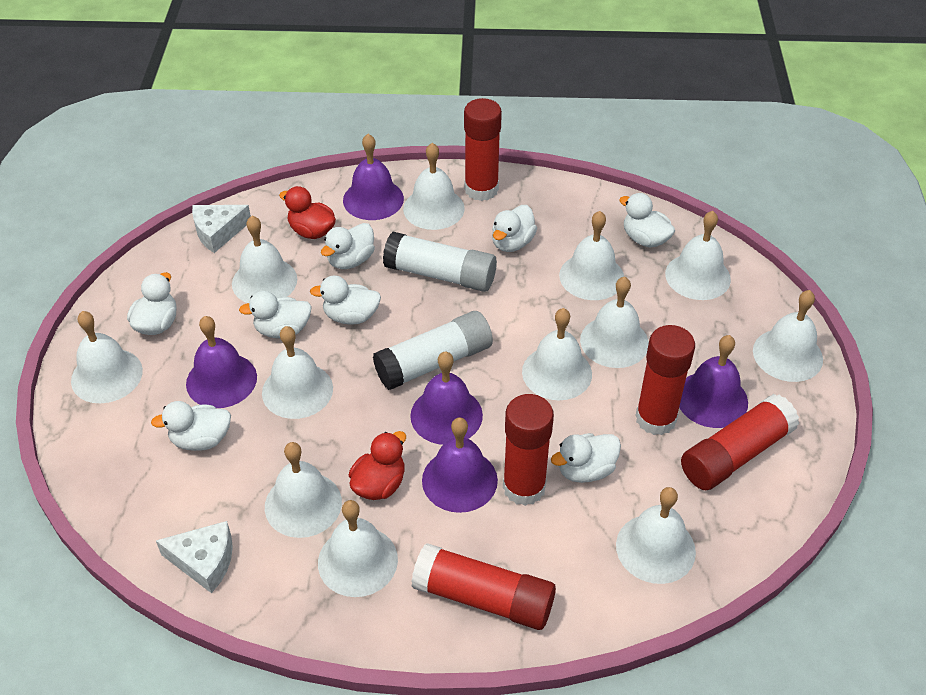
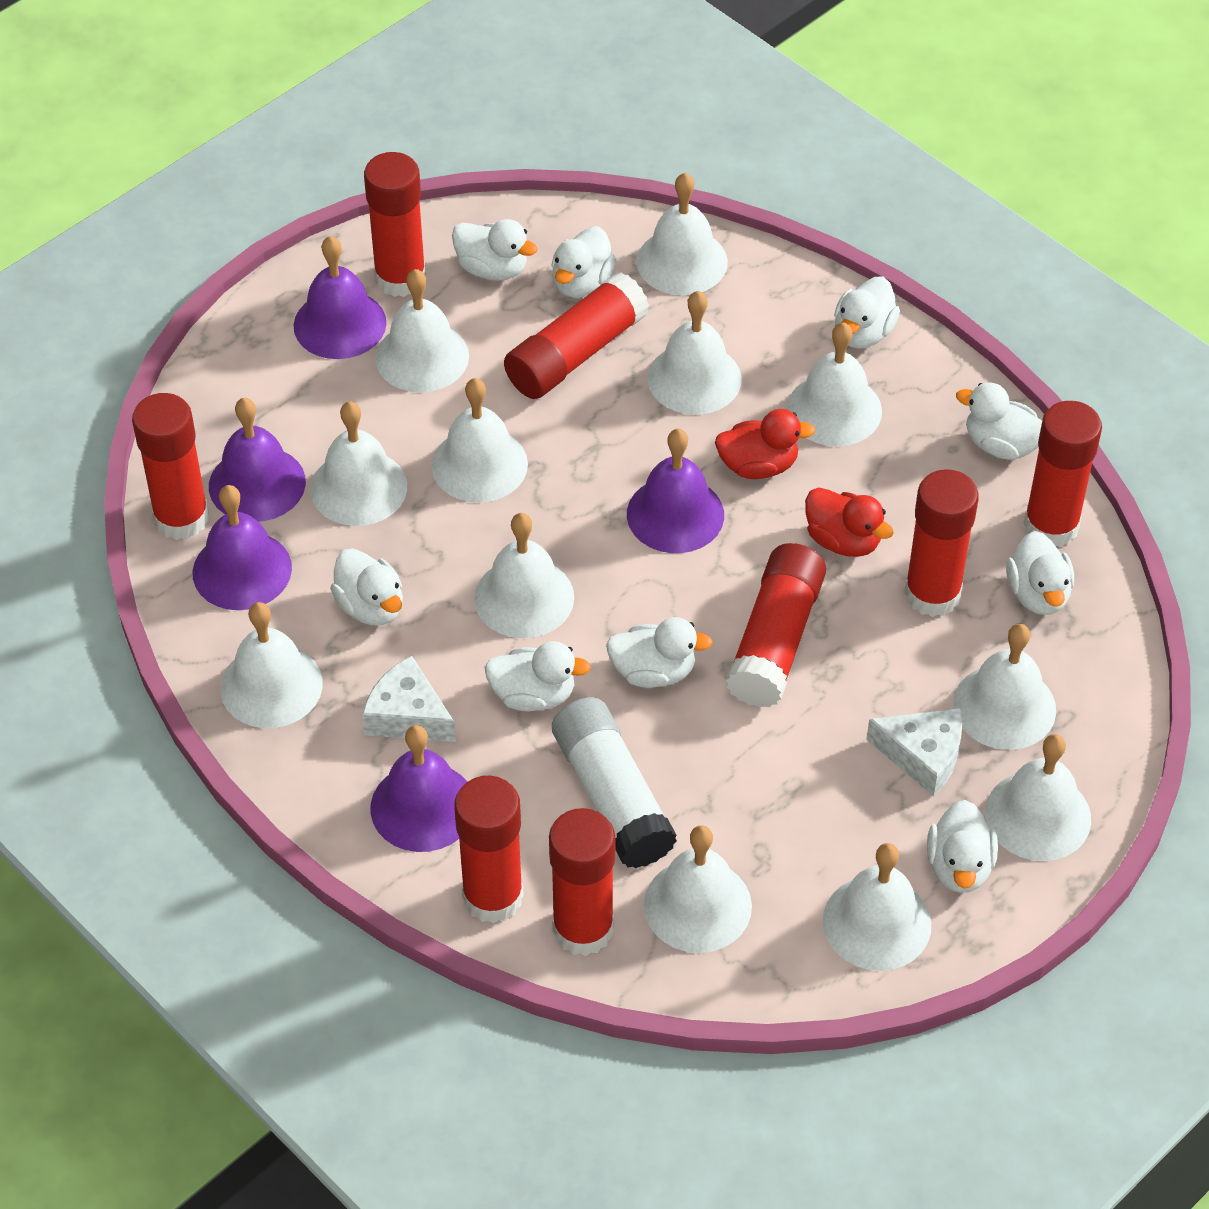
red glue stick: 5 -> 8
white duck: 8 -> 9
white glue stick: 2 -> 1

